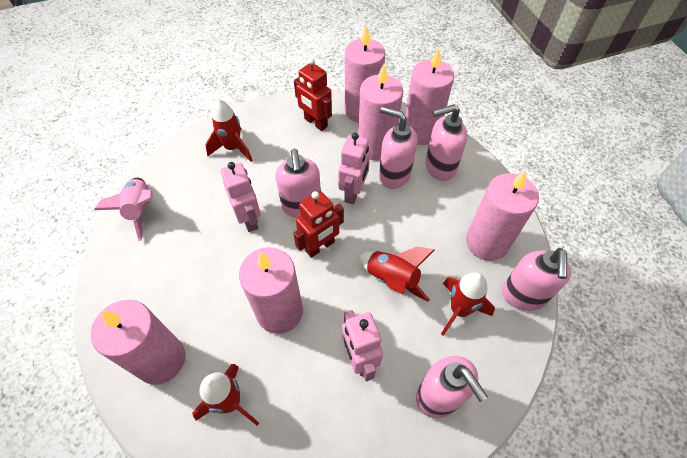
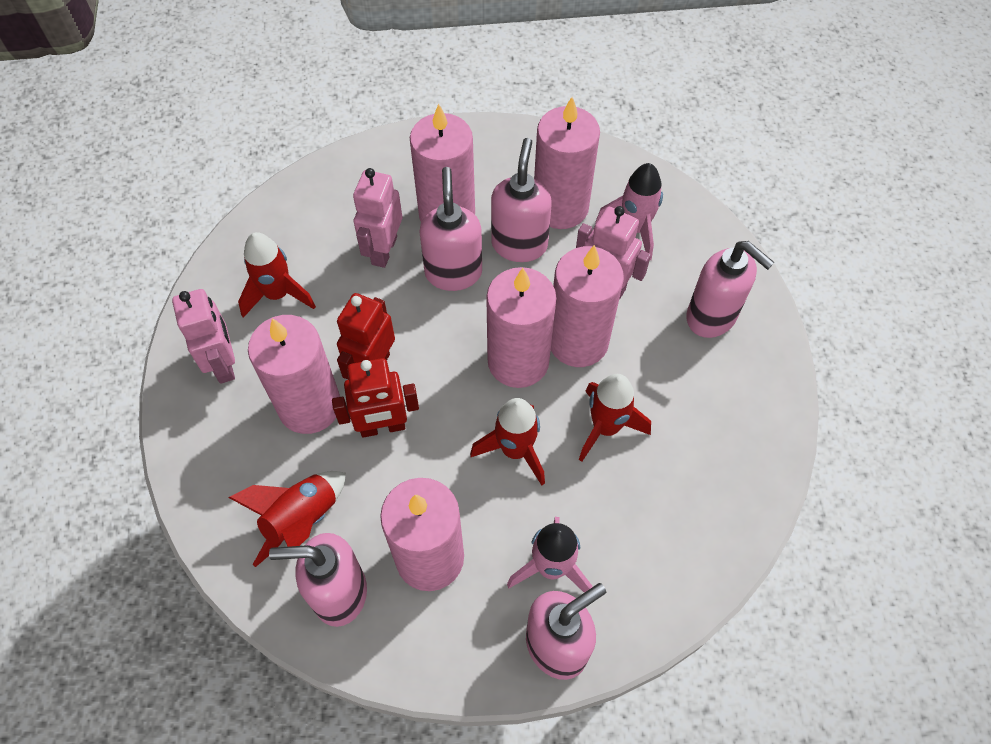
pink rocket: 1 -> 2

